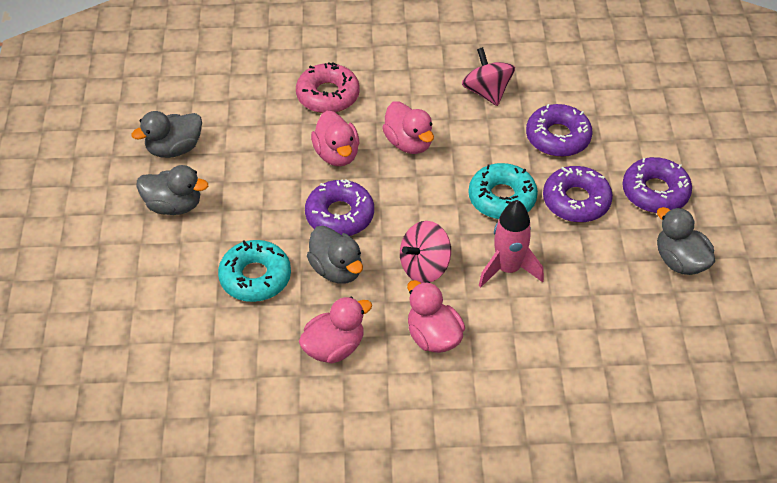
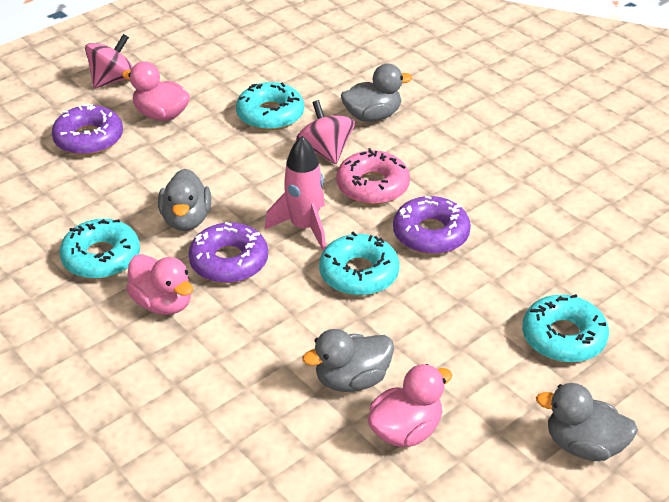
pink duck: 4 -> 3
purple donut: 4 -> 3
turquoise donut: 2 -> 4

